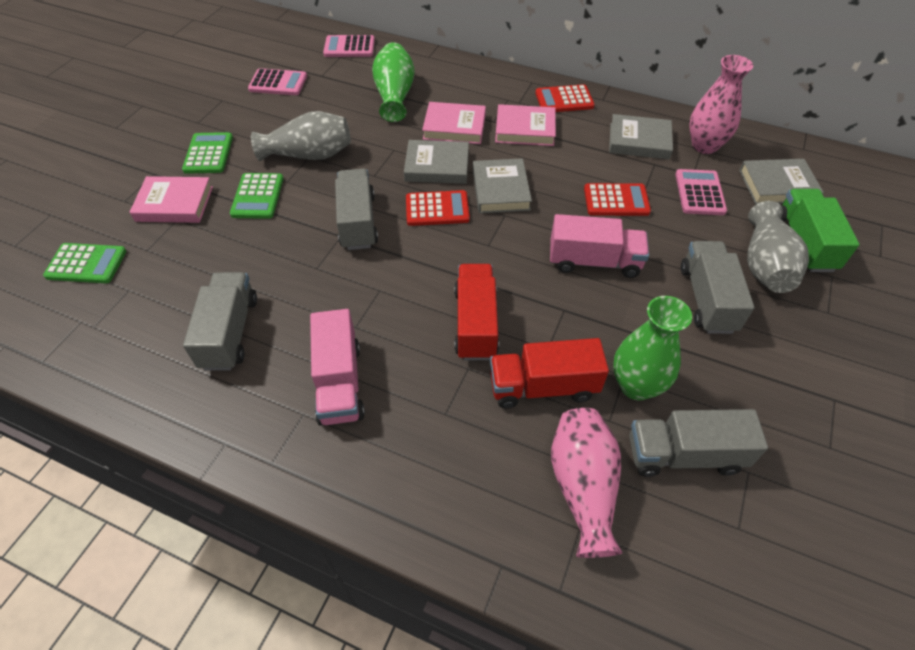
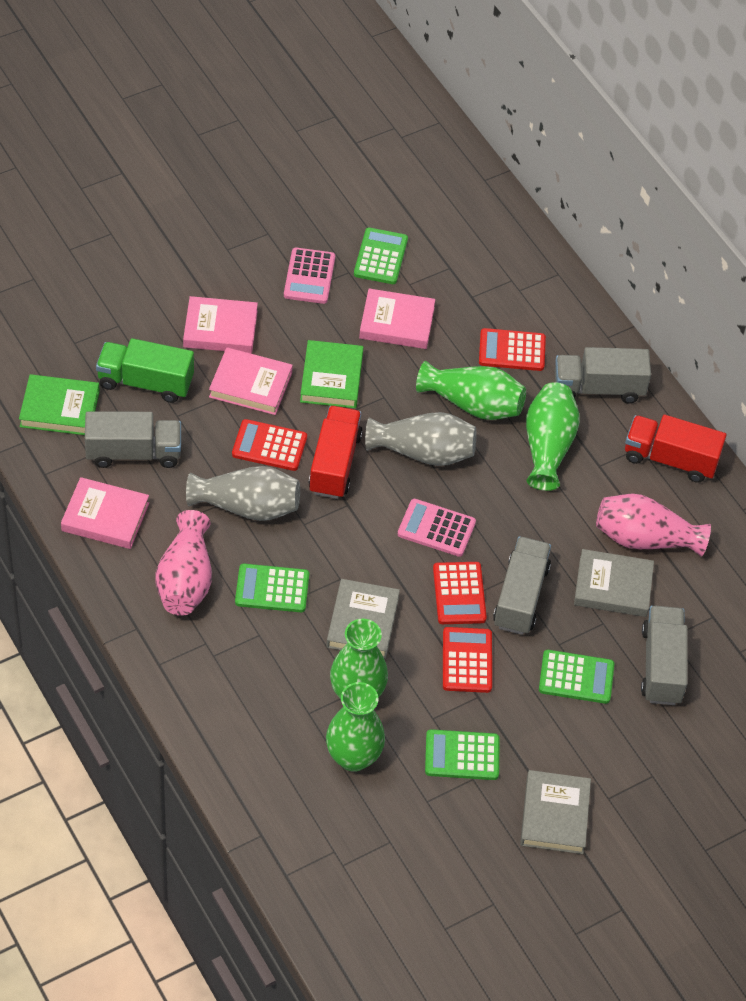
green book: 0 -> 2
green calculator: 3 -> 4
green vase: 2 -> 4
grey book: 4 -> 3
pink book: 3 -> 4
pink calculator: 3 -> 2
pink truck: 2 -> 0
red calculator: 3 -> 4

